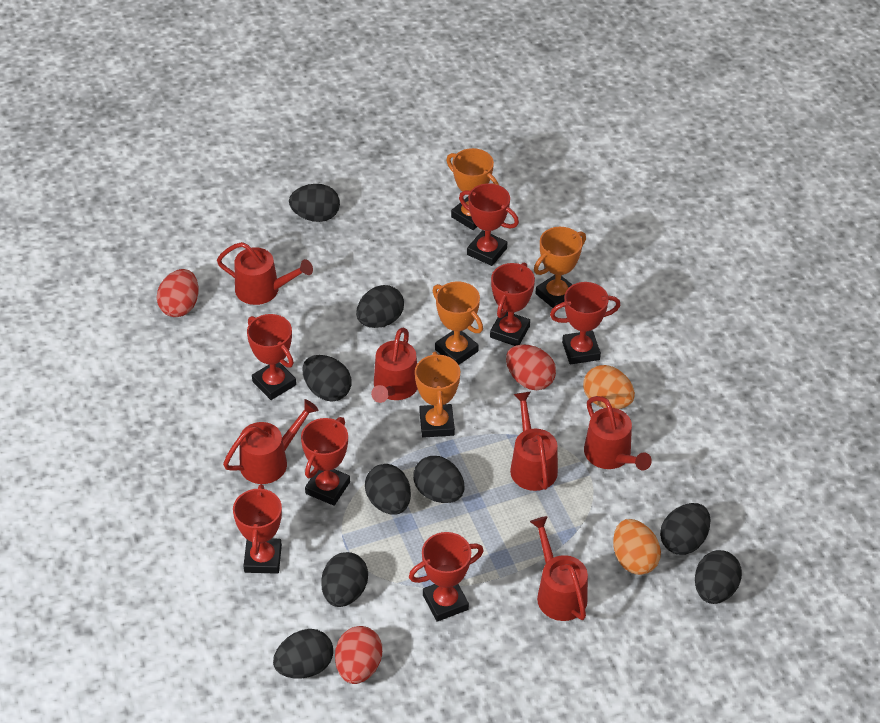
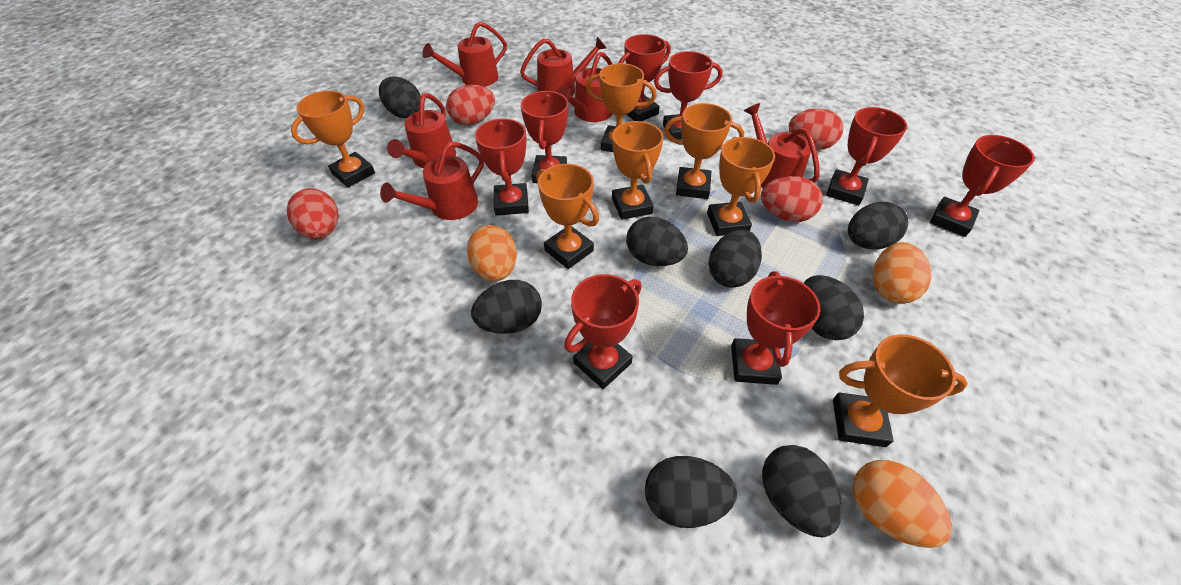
black egg: 9 -> 8
orange egg: 2 -> 3
orange trophy: 4 -> 7
red egg: 3 -> 4
red trophy: 7 -> 8

